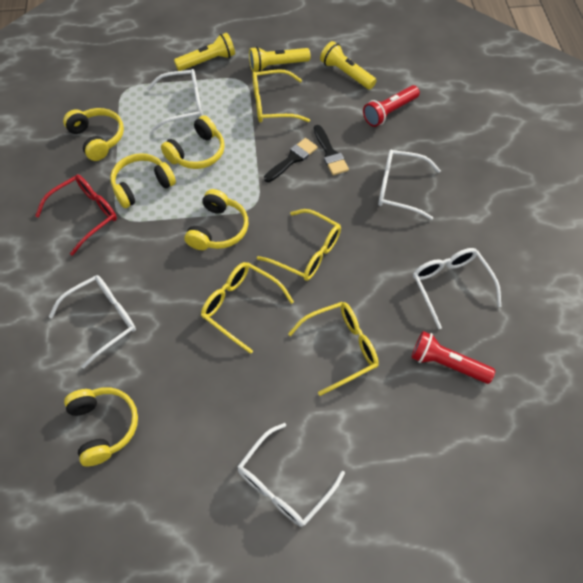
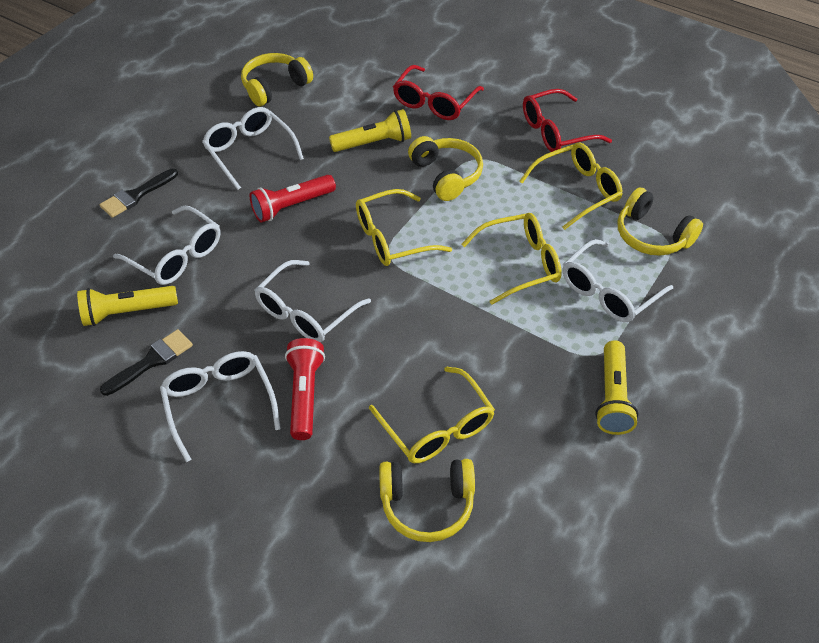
red glasses: 1 -> 2
yellow headphones: 5 -> 4

